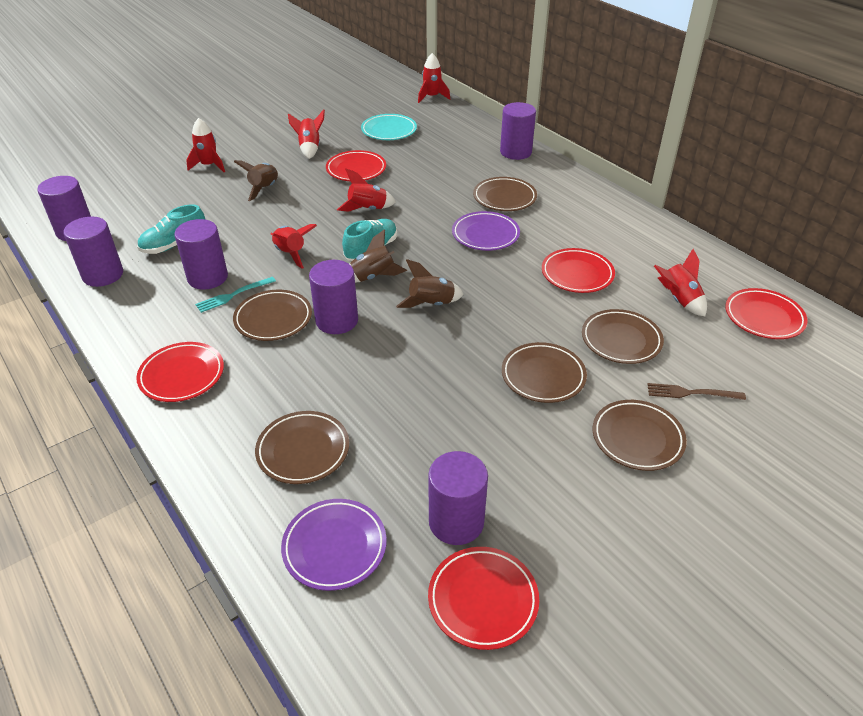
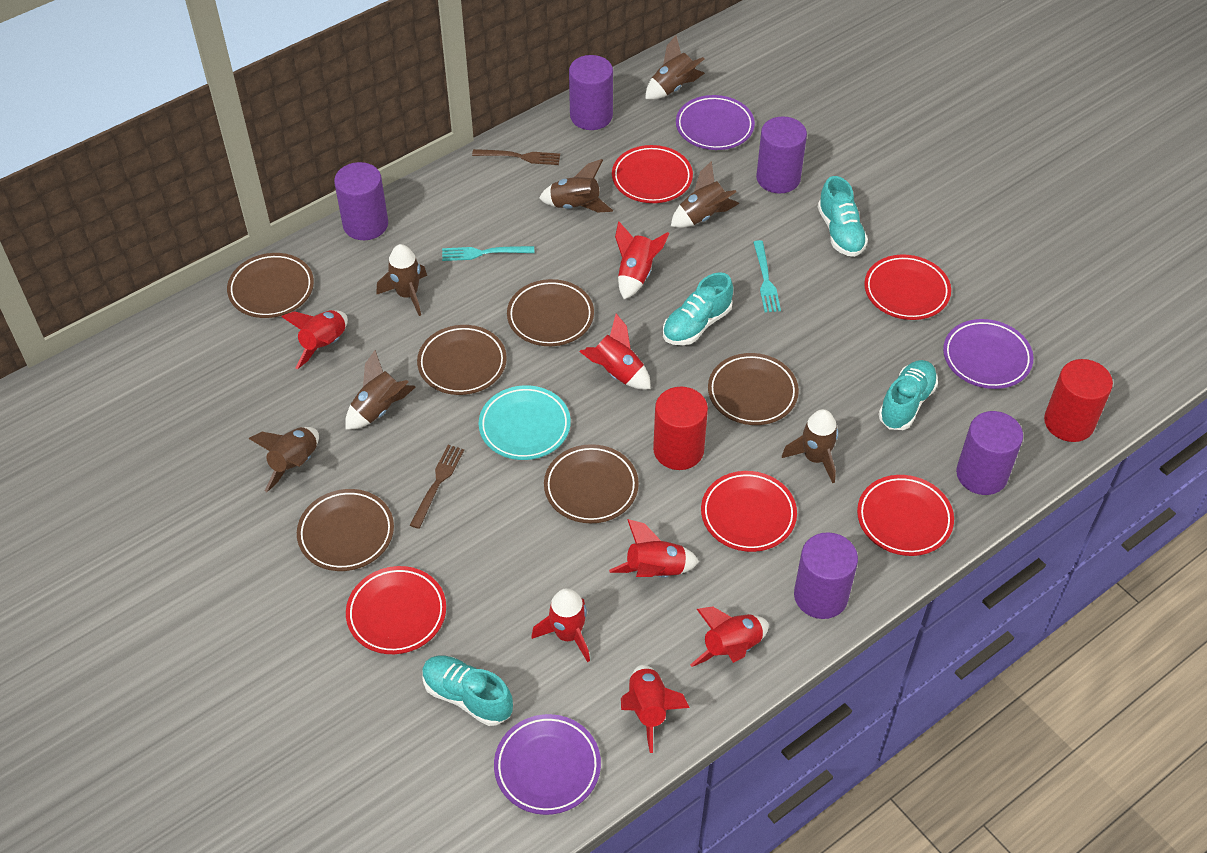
brown fork: 1 -> 2
brown rocket: 3 -> 7
purple cylinder: 6 -> 5
purple plate: 2 -> 3
red cylinder: 0 -> 2
red rocket: 6 -> 7
turquoise fork: 1 -> 2
turquoise shoe: 2 -> 4

